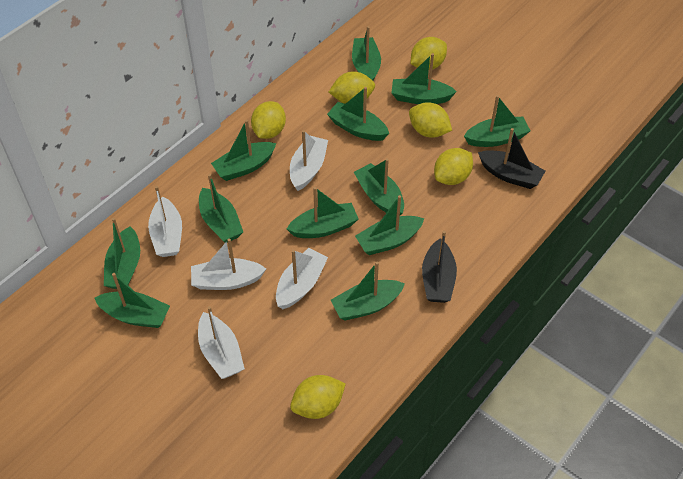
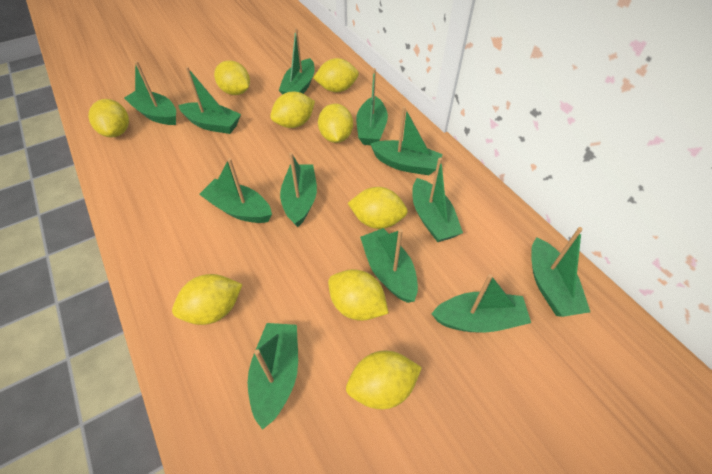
black boat: 2 -> 0
white boat: 5 -> 0
yellow lemon: 6 -> 9

